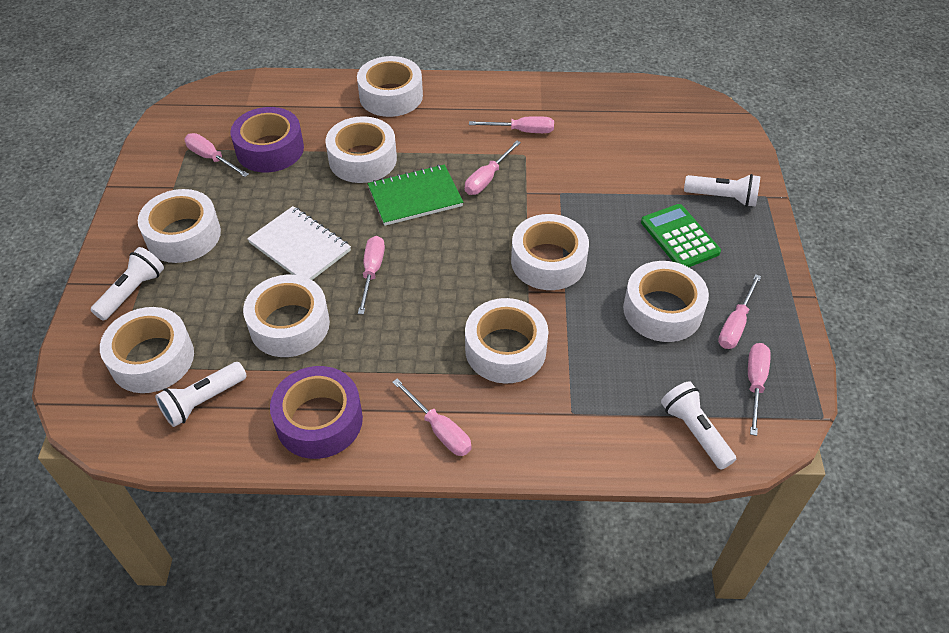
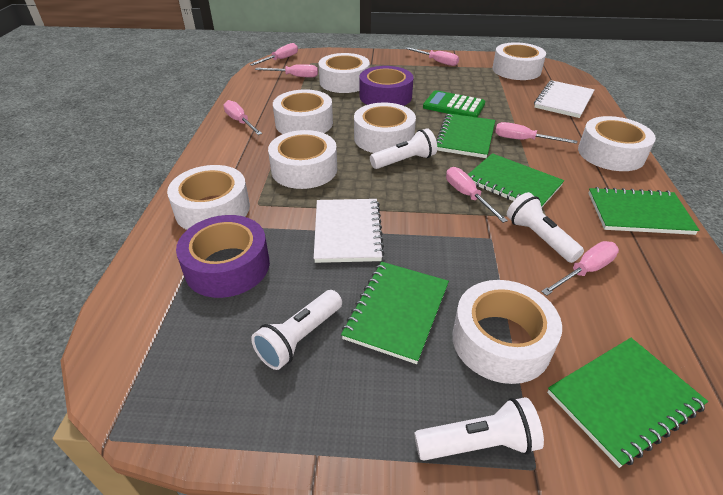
green notebook: 1 -> 5
white notebook: 1 -> 2

